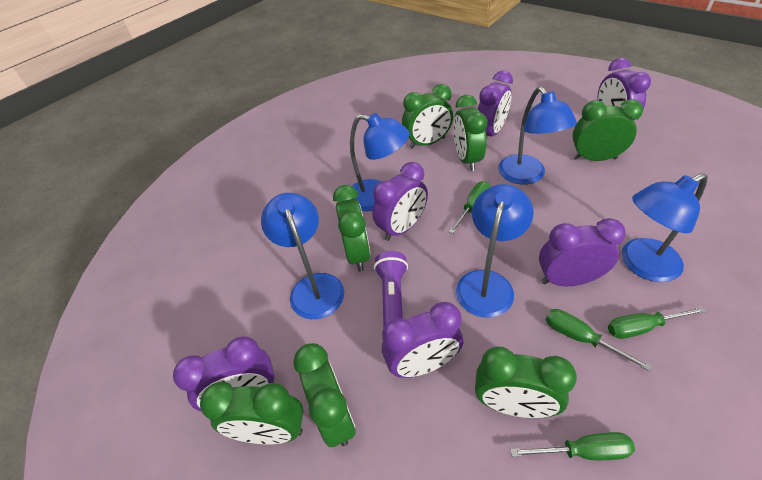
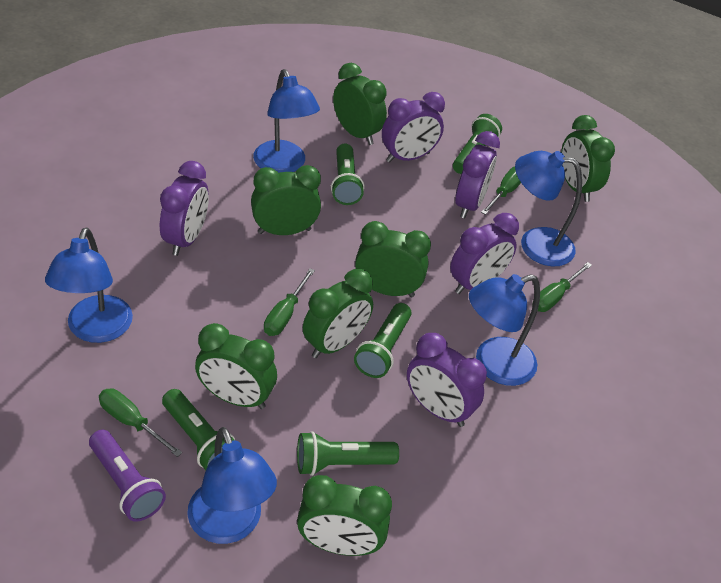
green flashlight: 0 -> 5
purple clock: 6 -> 5

